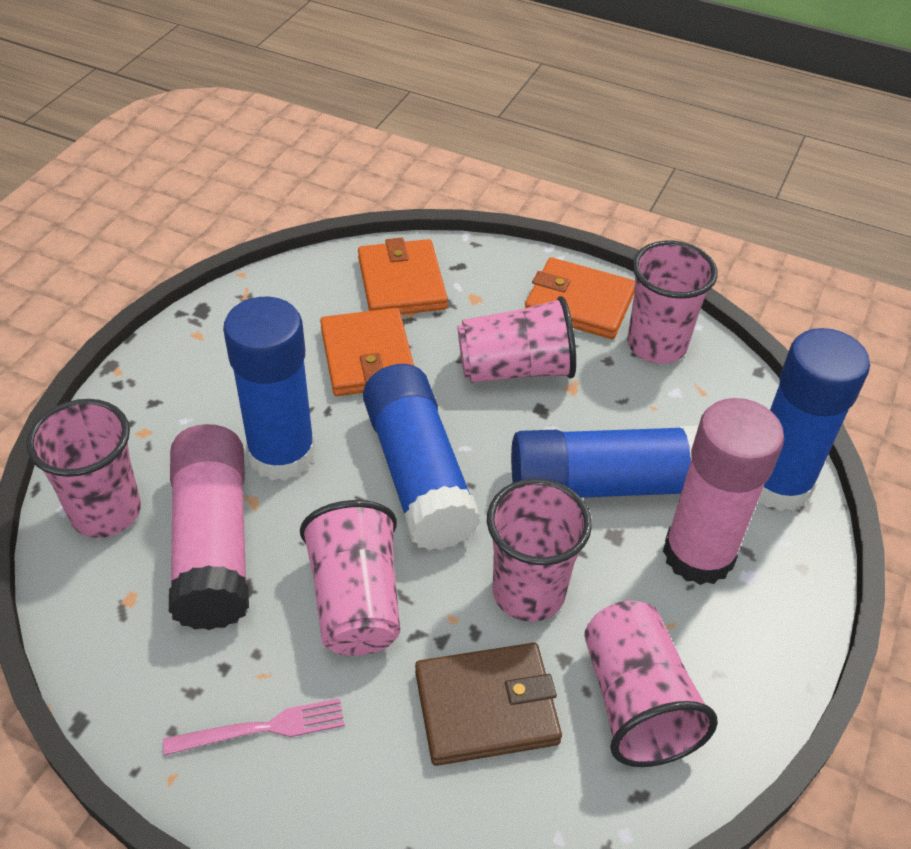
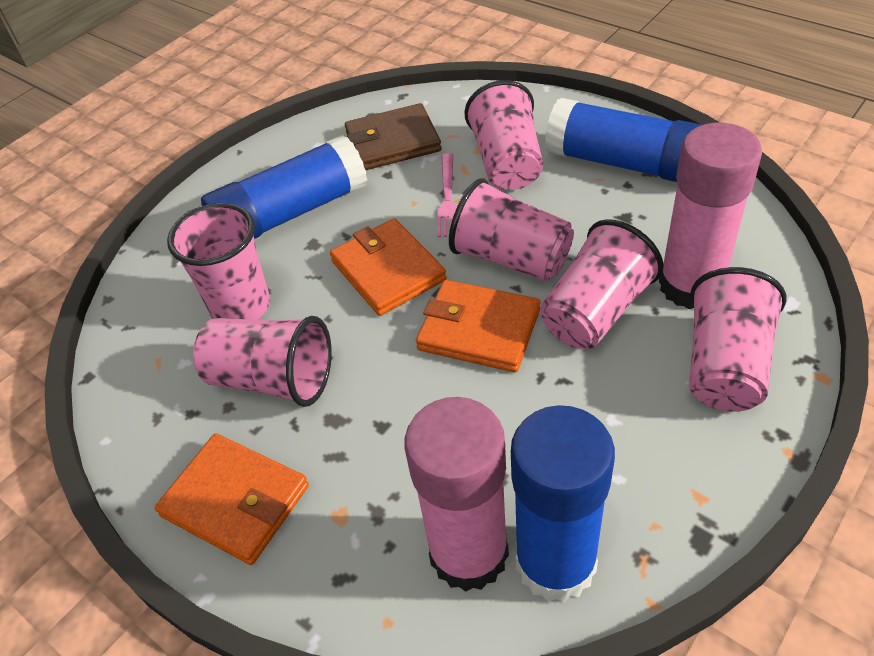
blue glue stick: 4 -> 3

